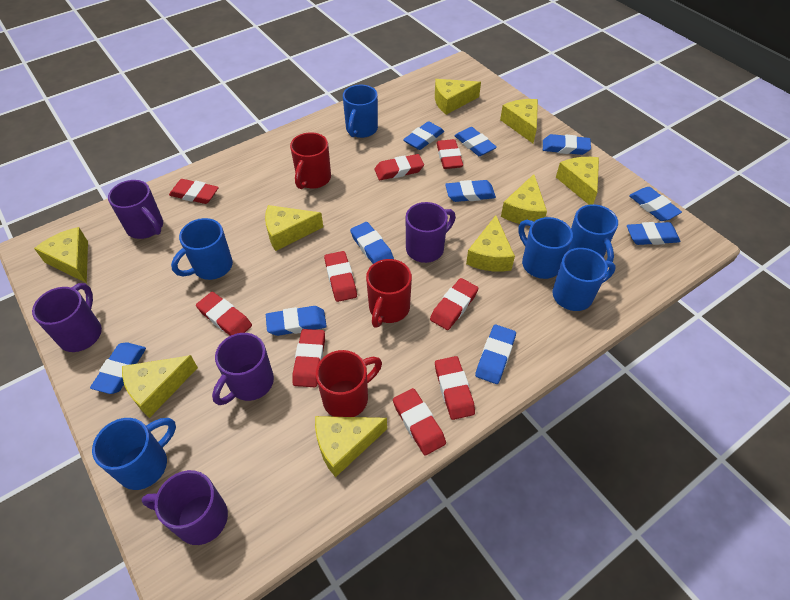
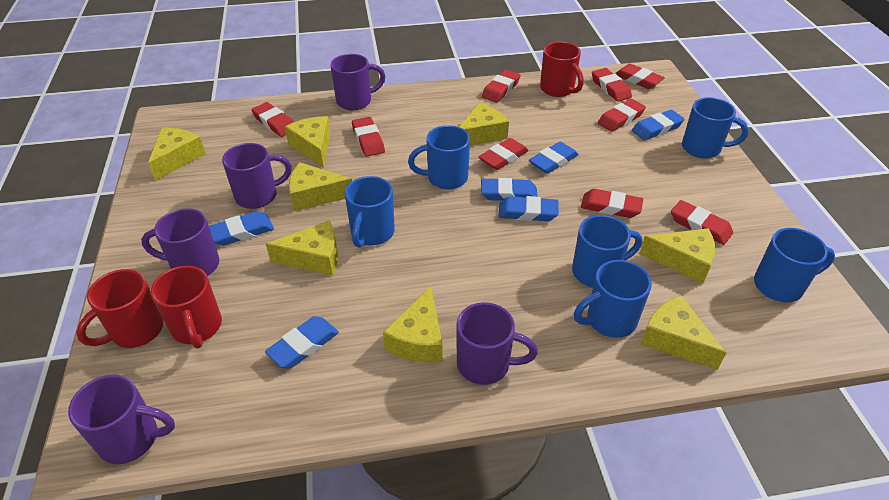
blue eraser: 10 -> 6
yellow cheese: 9 -> 8

